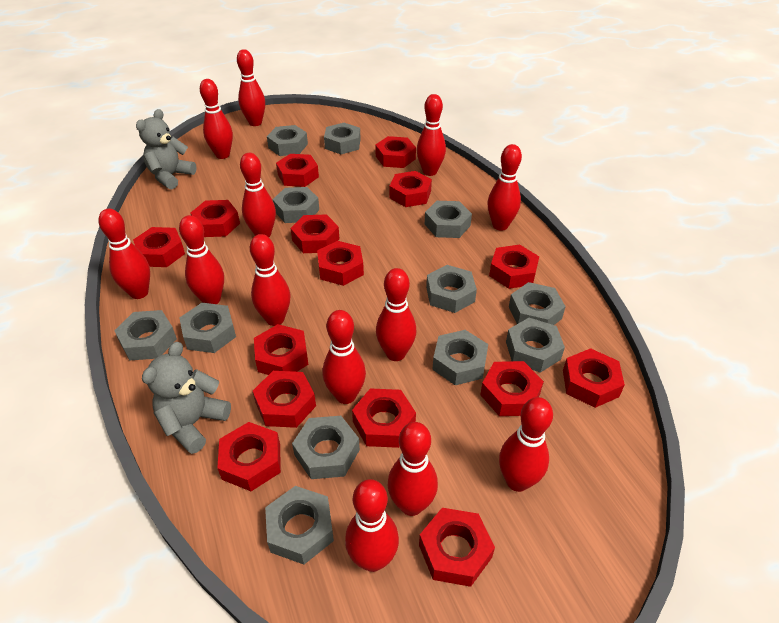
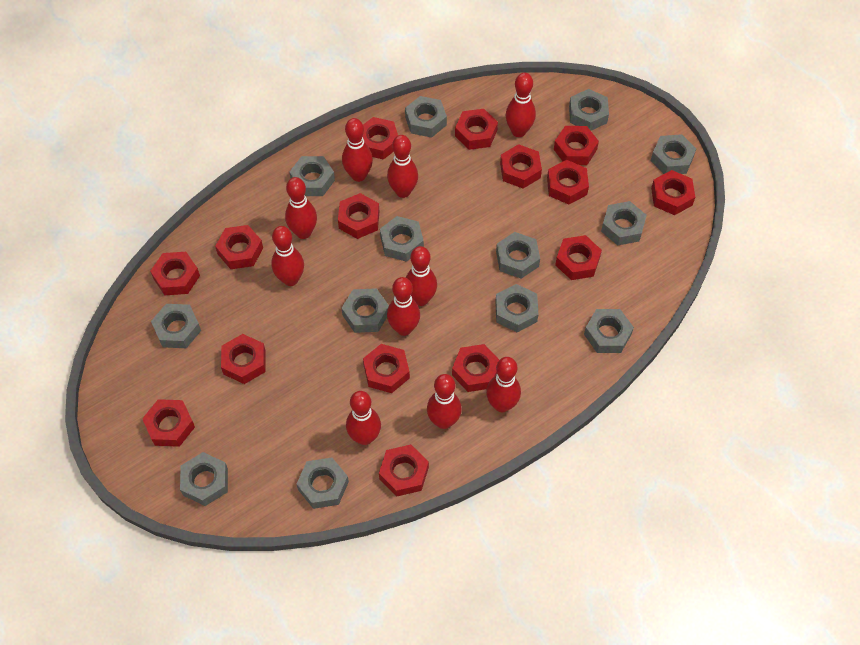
grey nut: 12 -> 13
grey teddy bear: 2 -> 0
red bowling pin: 13 -> 10

